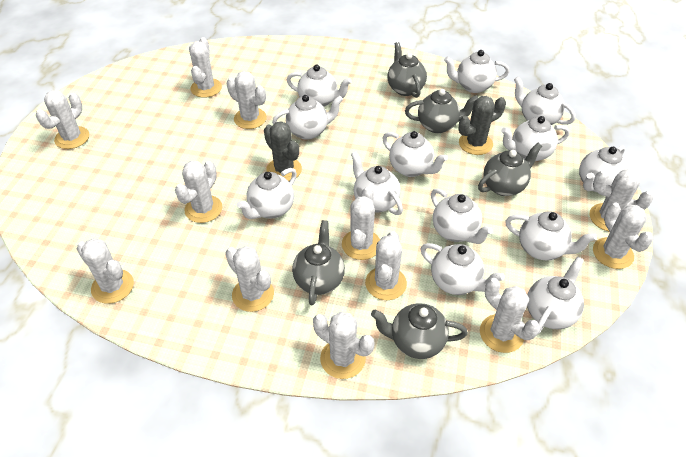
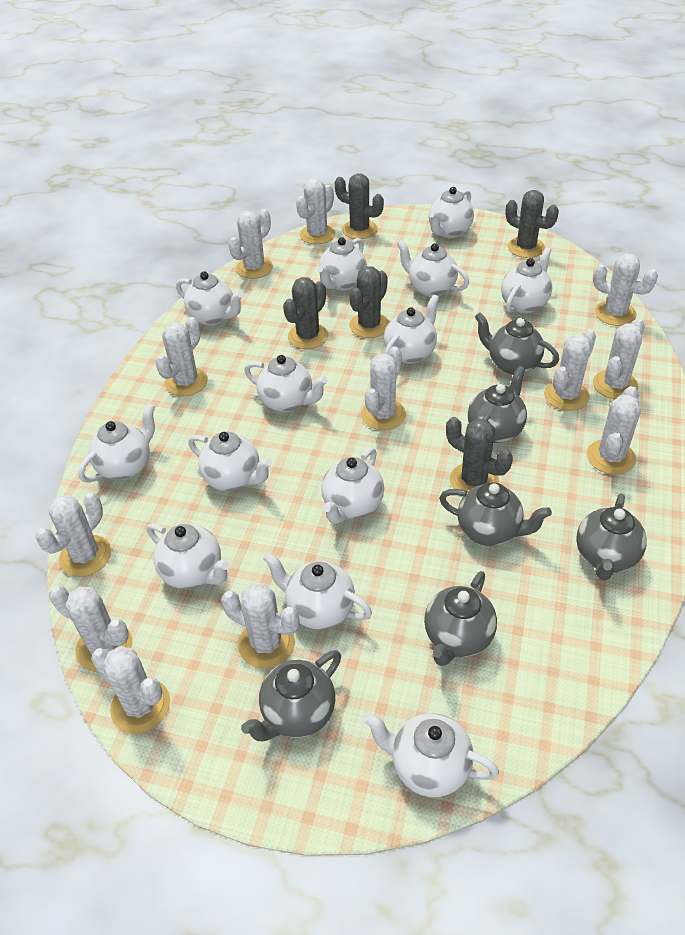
grey cactus: 2 -> 5
grey teapot: 5 -> 6

